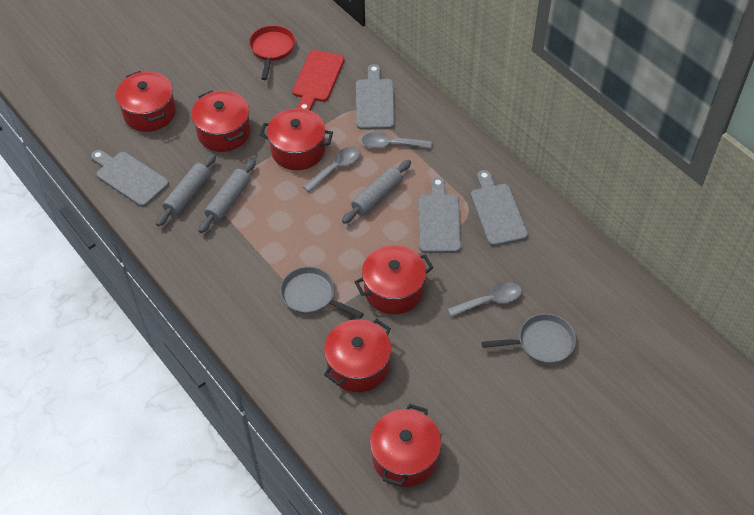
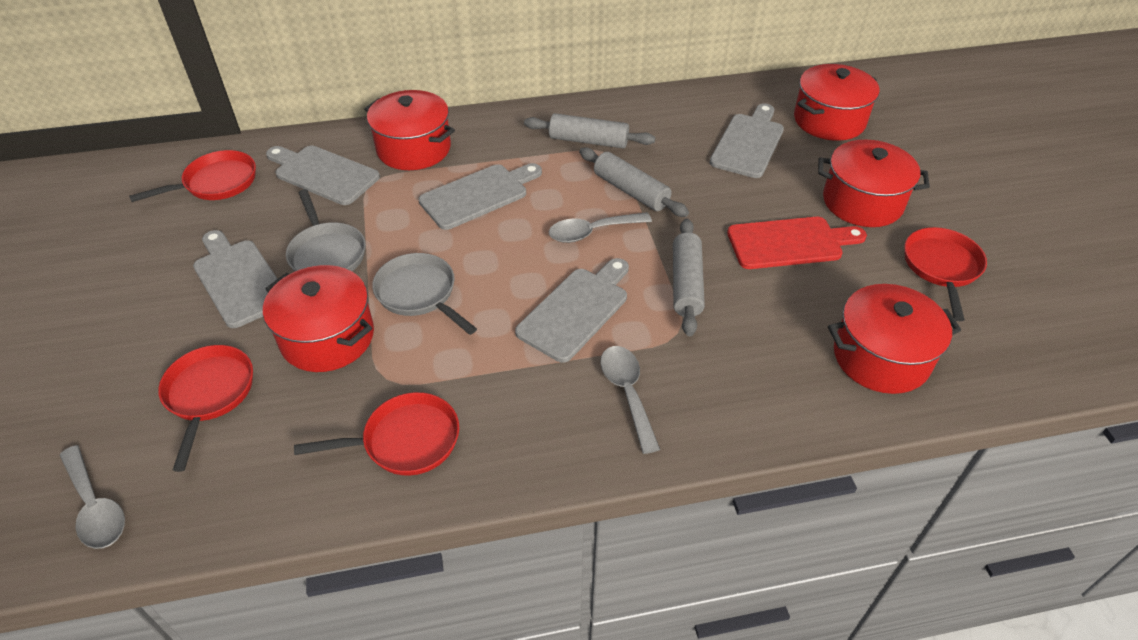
grey cutting board: 4 -> 5
red pan: 1 -> 4
red pot: 6 -> 5

